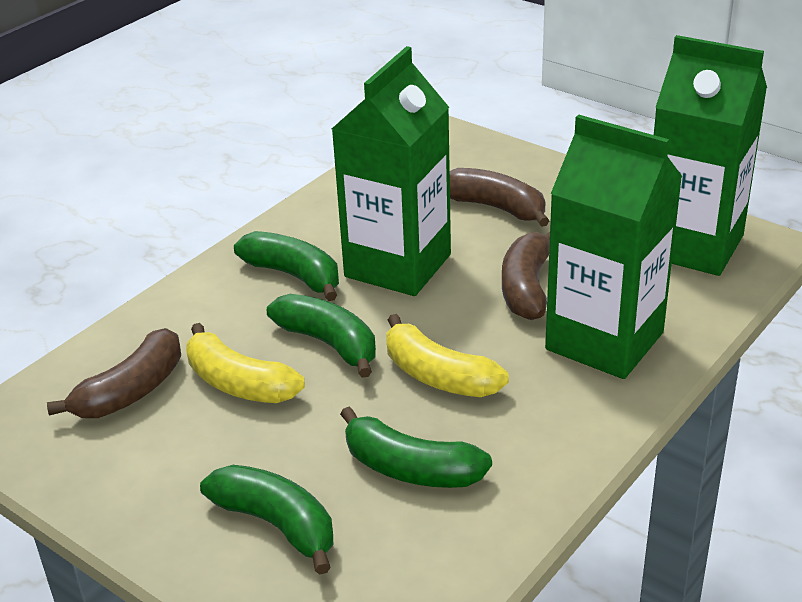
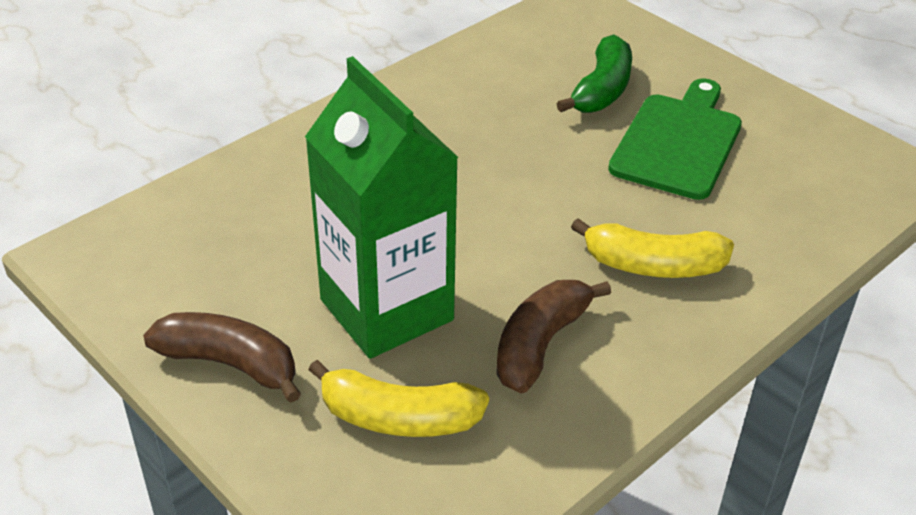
brown banana: 3 -> 2
green banana: 4 -> 1
green carton: 3 -> 1
green cutting board: 0 -> 1

